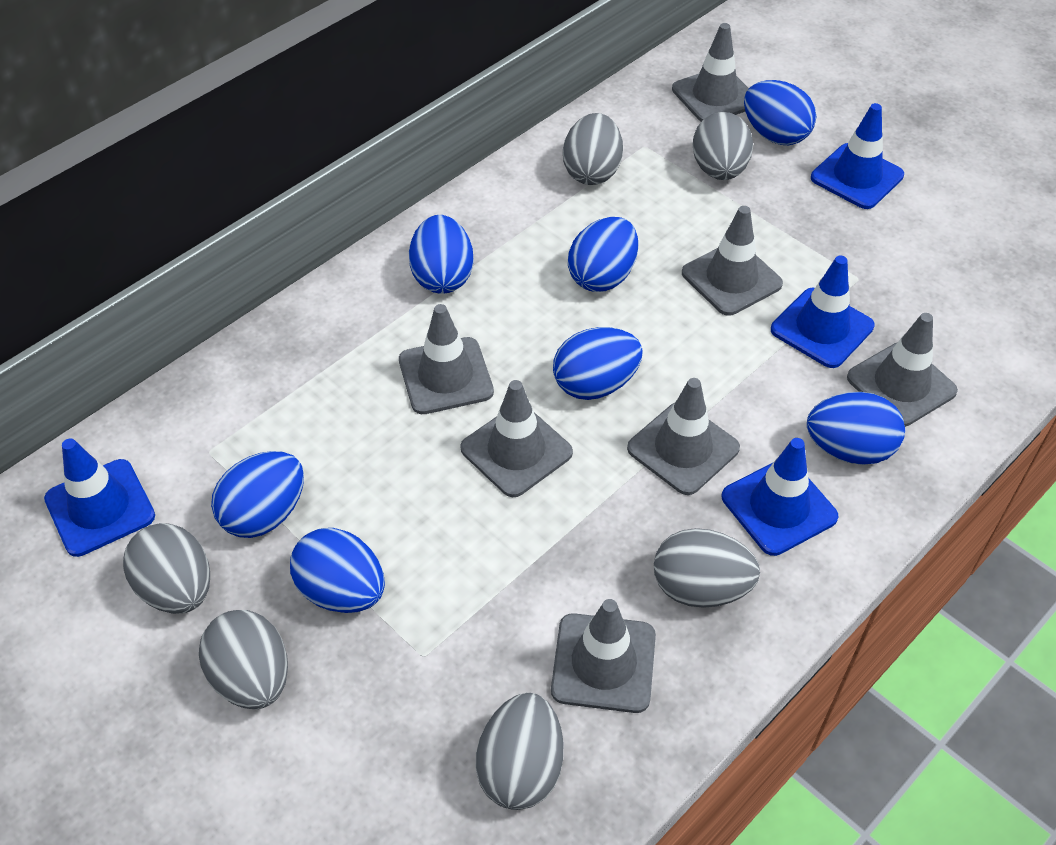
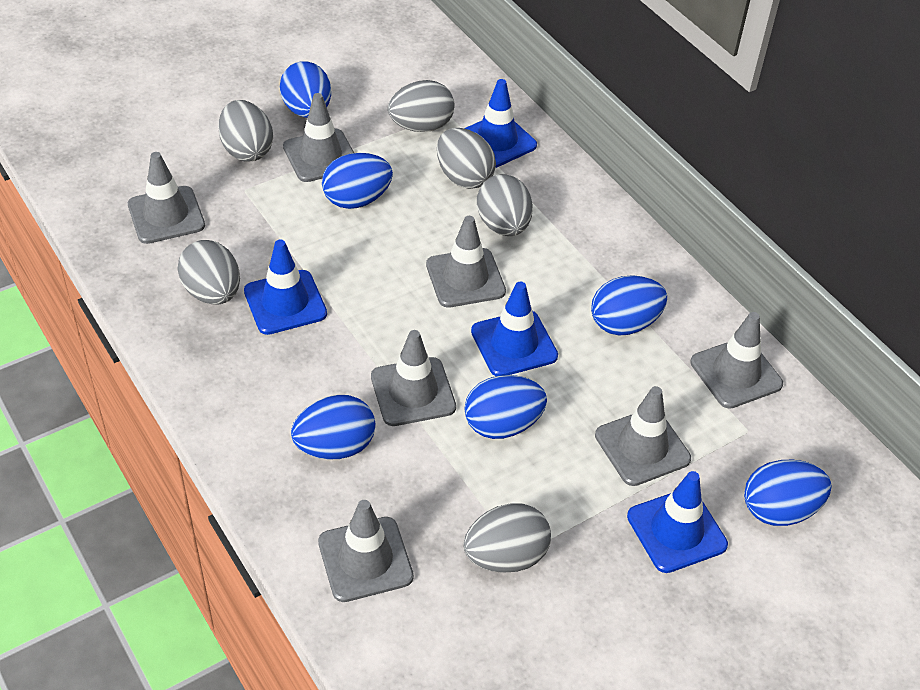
blue egg: 7 -> 6

